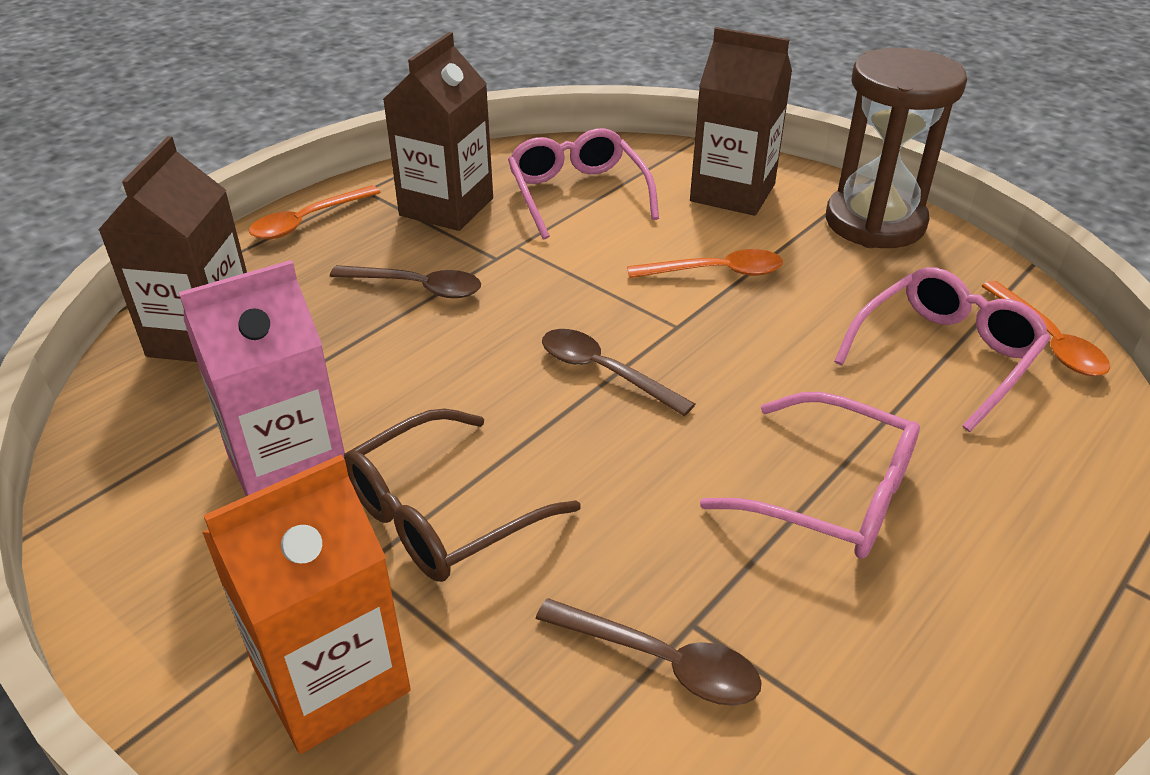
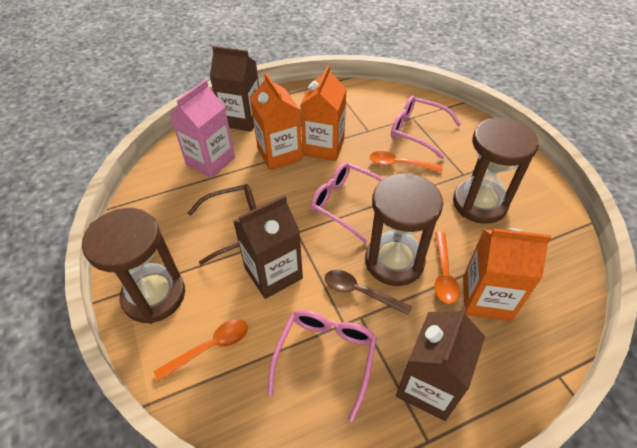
brown hourglass: 1 -> 3
brown spoon: 3 -> 1
orange carton: 1 -> 3

